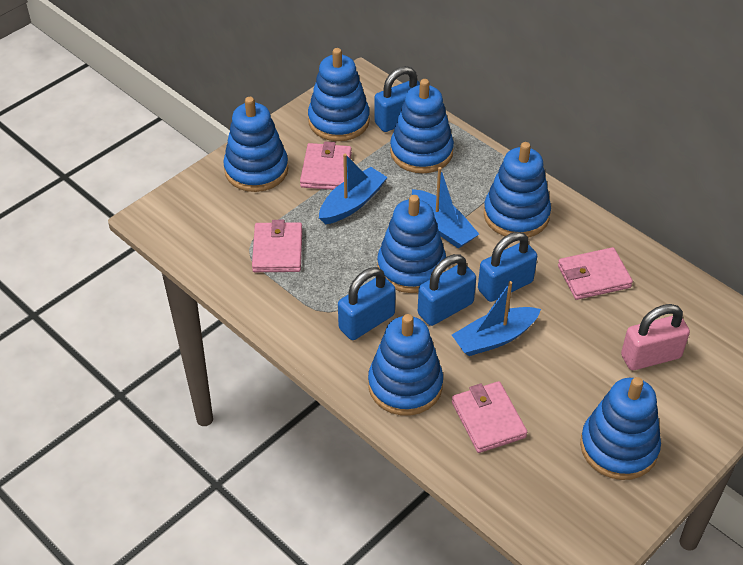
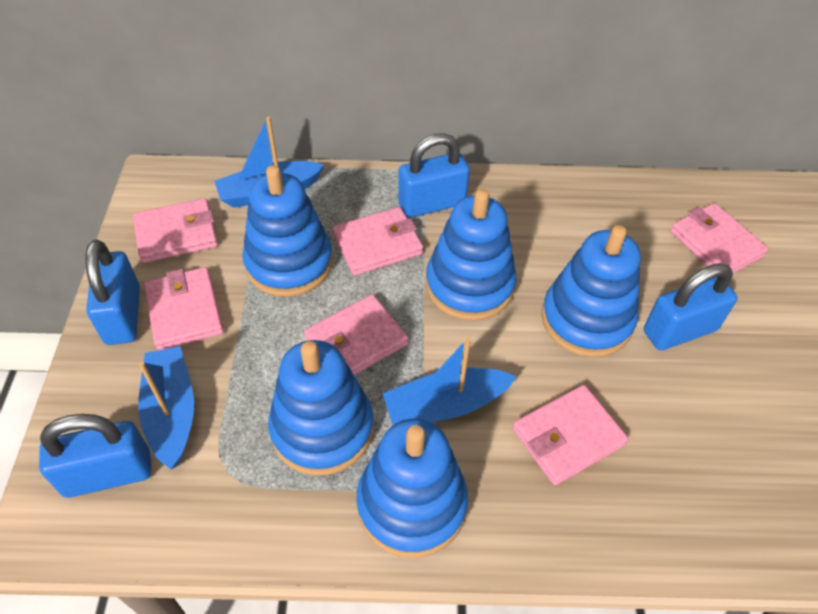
blue stacking toy: 7 -> 5
pink padlock: 1 -> 0
pink wallet: 4 -> 6

